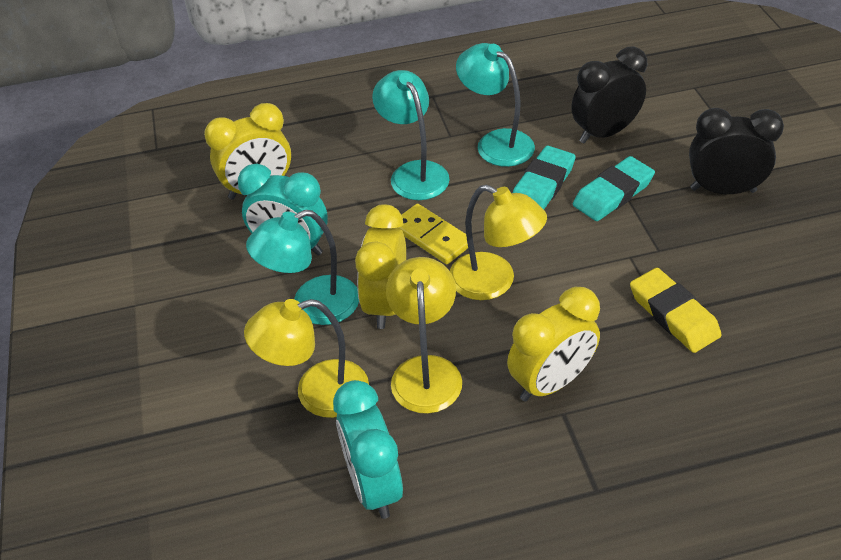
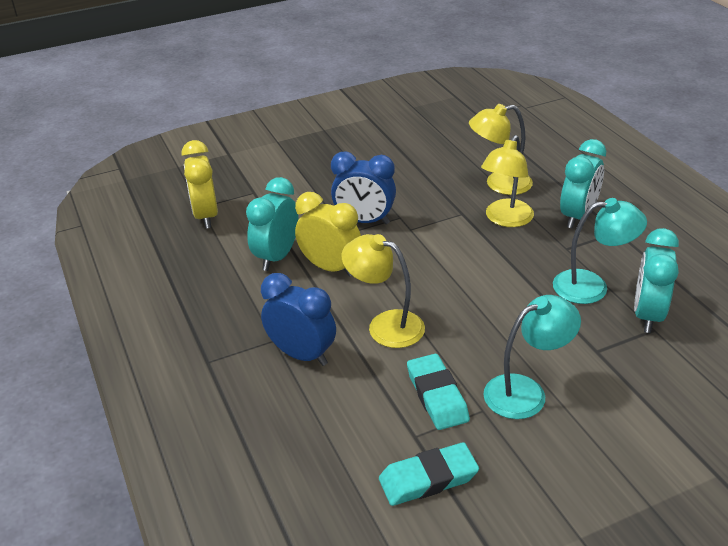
black clock: 2 -> 0
blue clock: 0 -> 2
turquoise clock: 2 -> 3
turquoise lamp: 3 -> 2
yellow clock: 3 -> 2
yellow domino: 1 -> 0
yellow eraser: 1 -> 0

